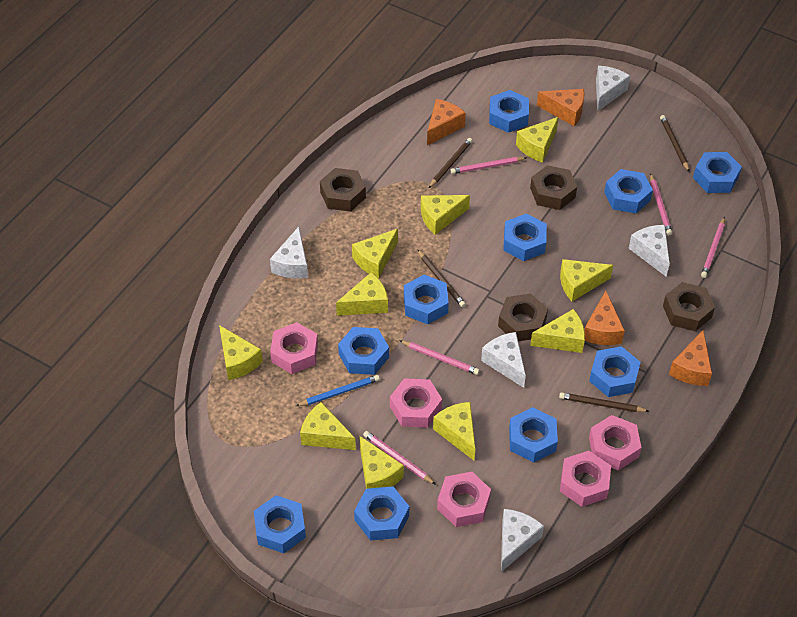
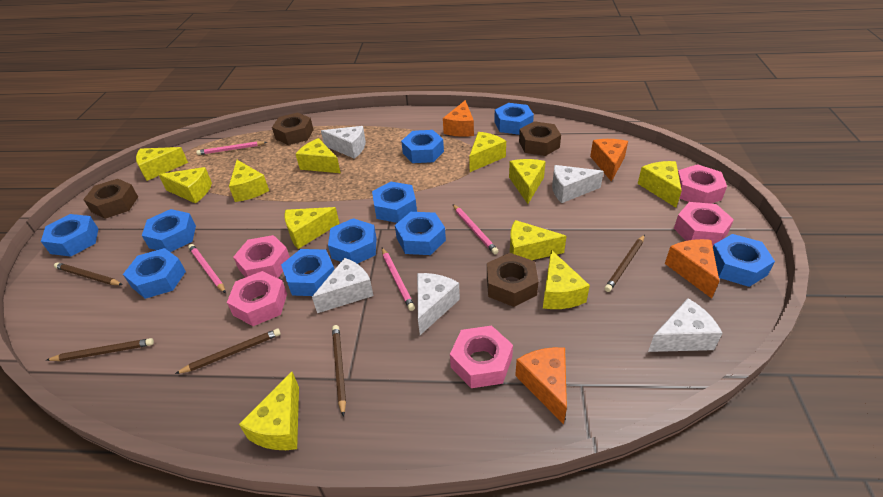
blue pencil: 1 -> 0
brown pencil: 4 -> 5
pink pencil: 5 -> 4
yellow cheese: 10 -> 11

